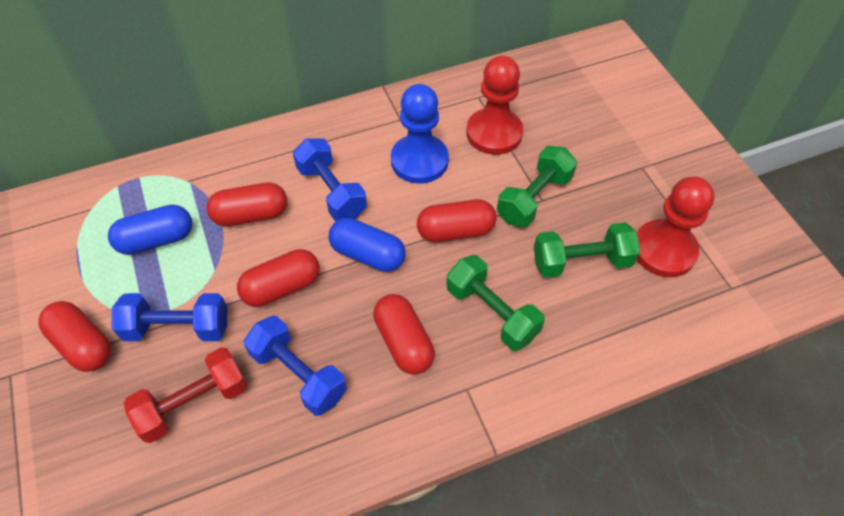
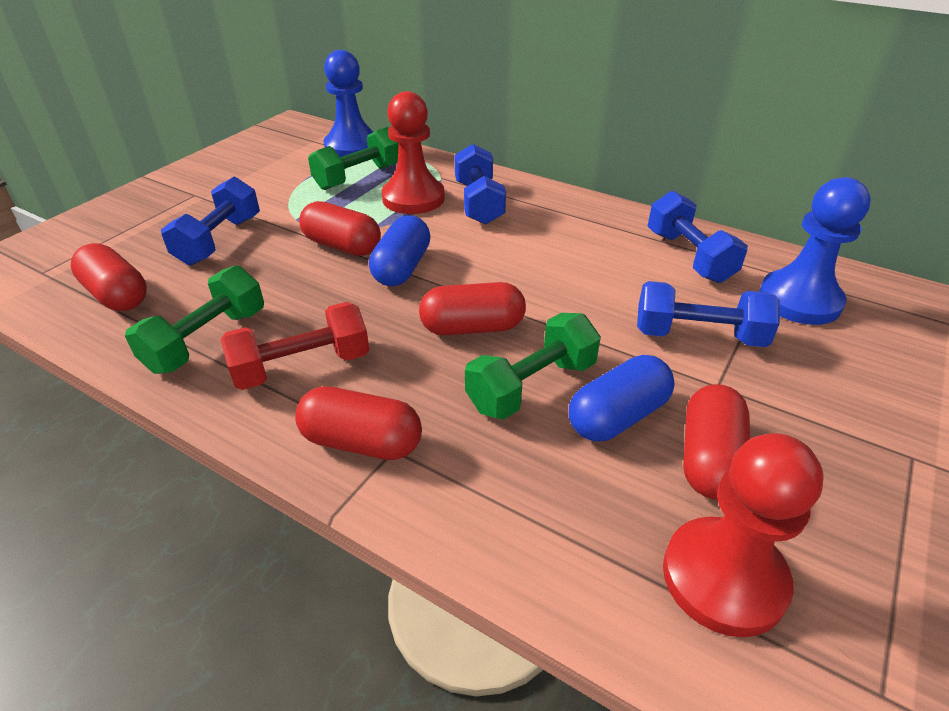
blue dumbbell: 3 -> 4
blue pawn: 1 -> 2

